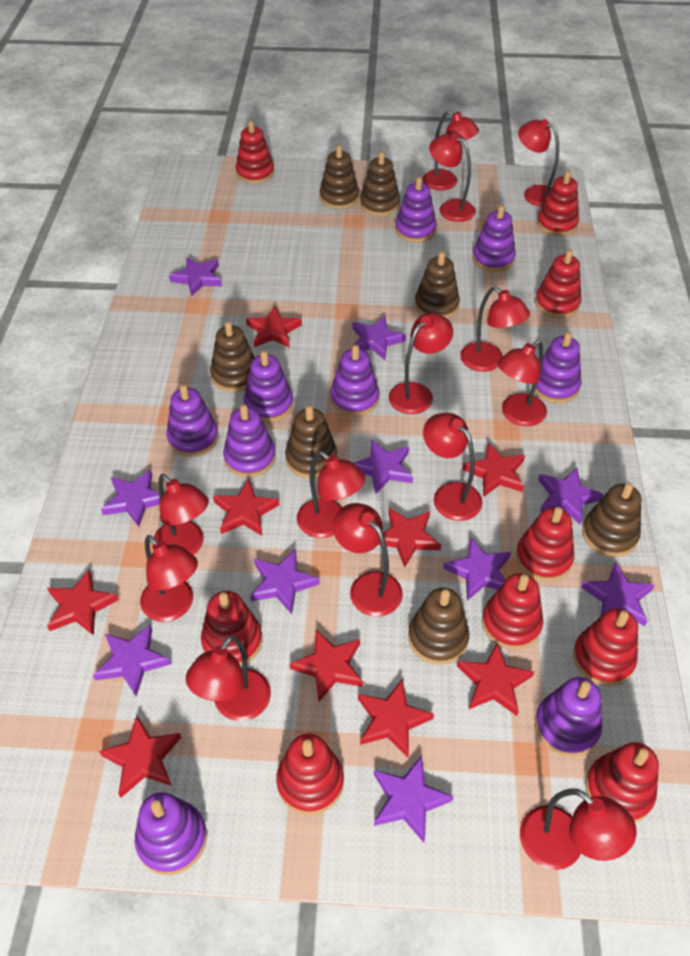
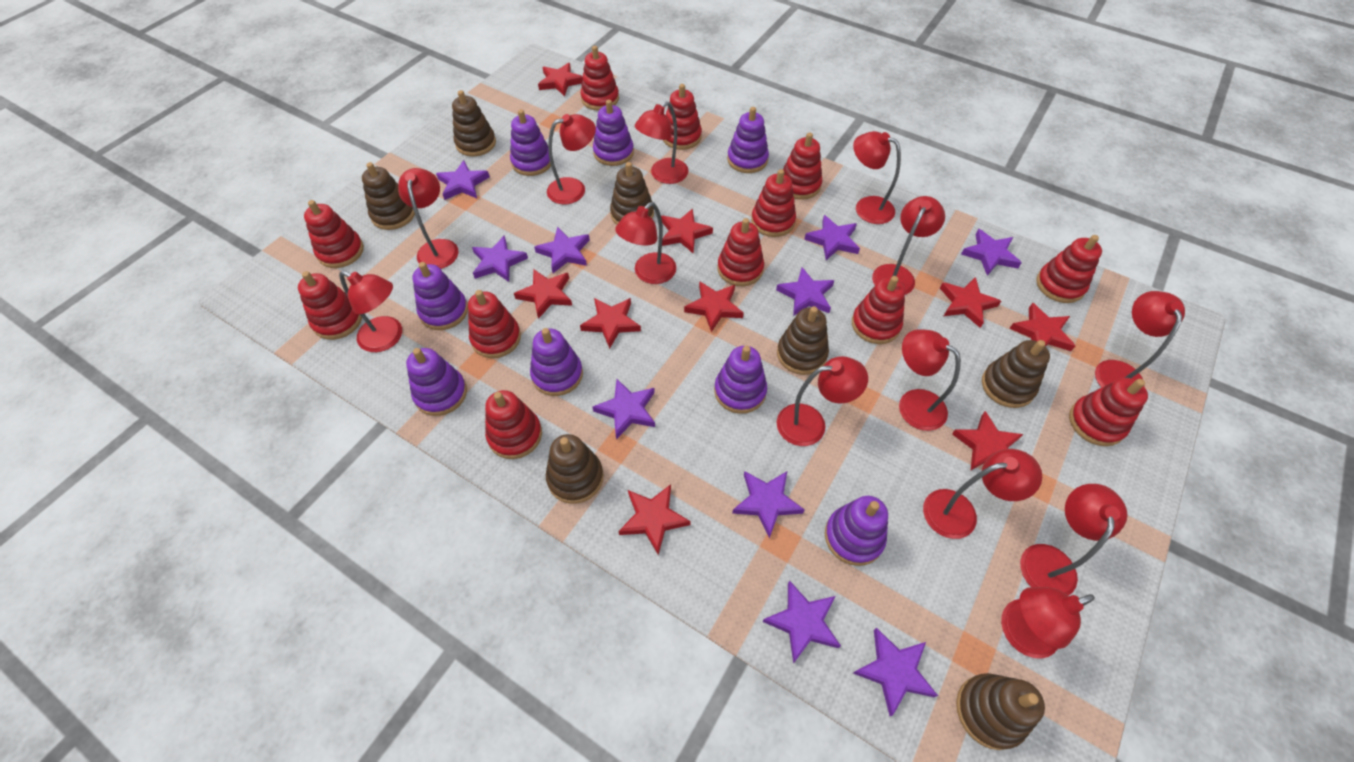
purple stacking toy: 9 -> 8
red stacking toy: 9 -> 12

